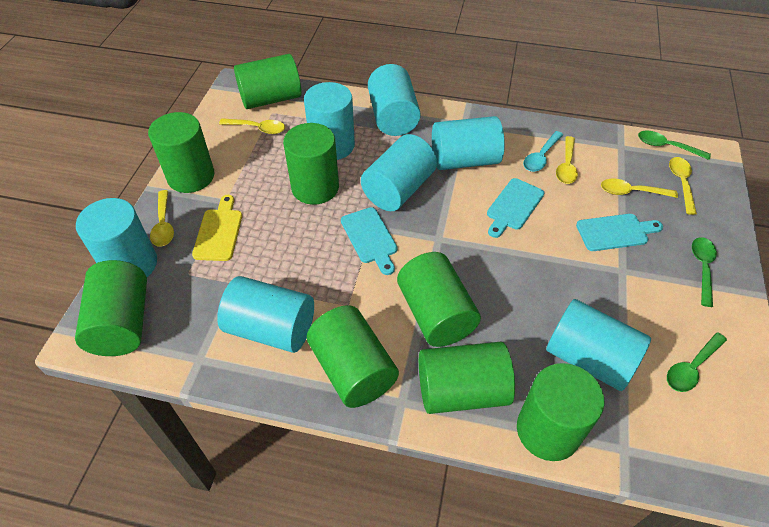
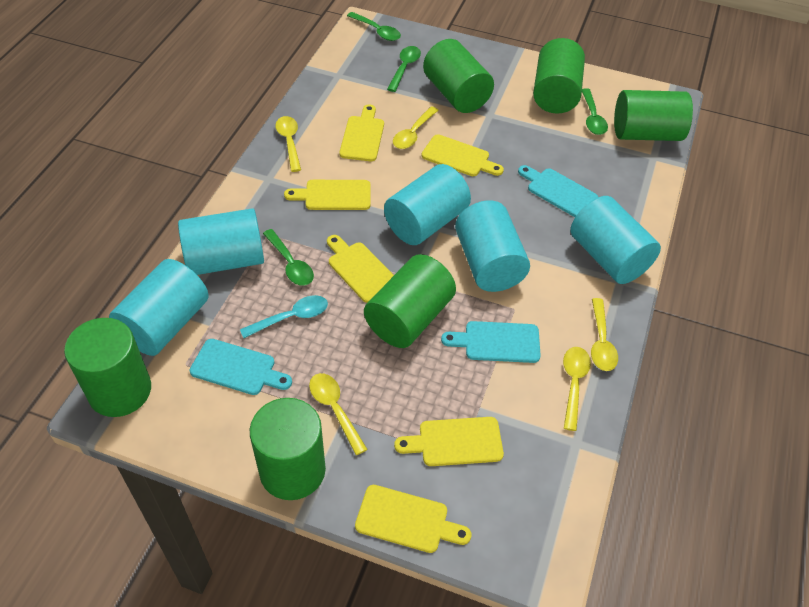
green cylinder: 8 -> 6
green spoon: 3 -> 4
turquoise cylinder: 7 -> 5
yellow cutting board: 1 -> 6

